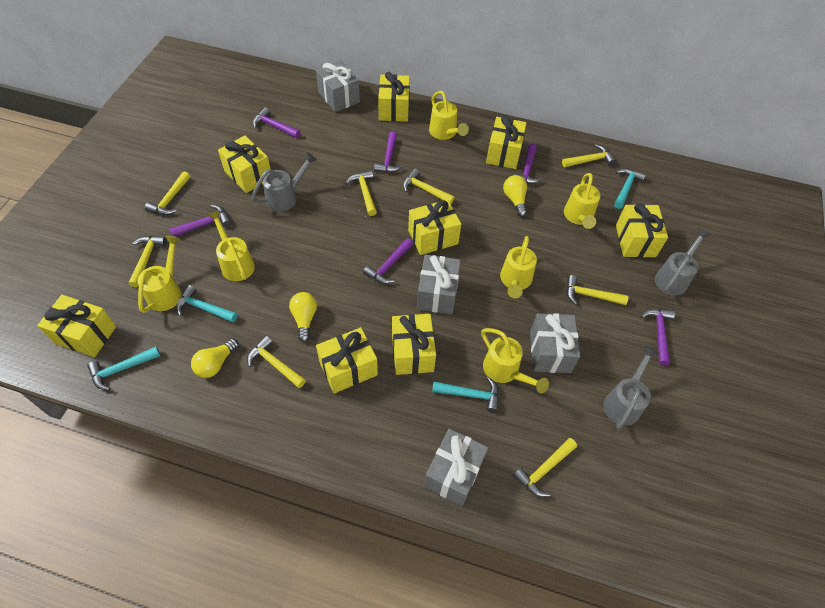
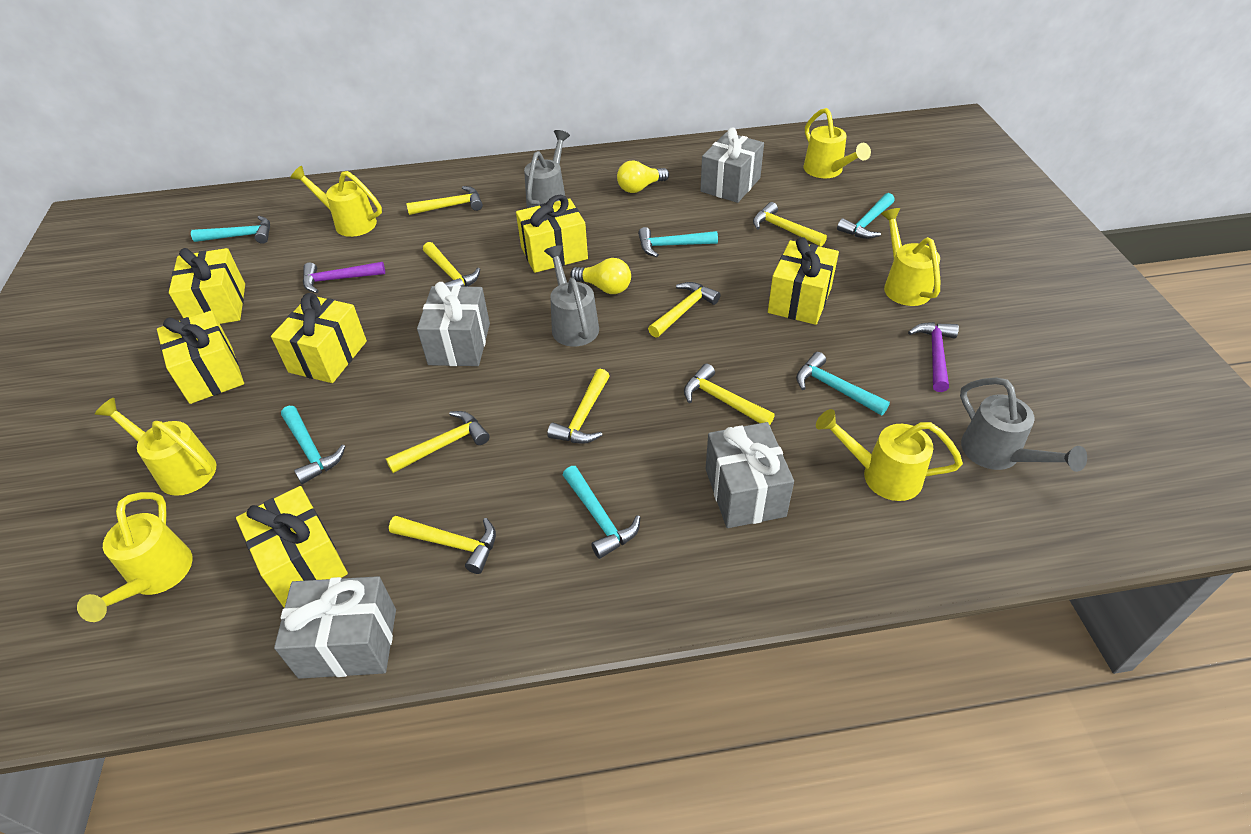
purple hammer: 6 -> 2
turquoise hammer: 4 -> 6
yellow gift: 8 -> 6
yellow light bulb: 3 -> 2

